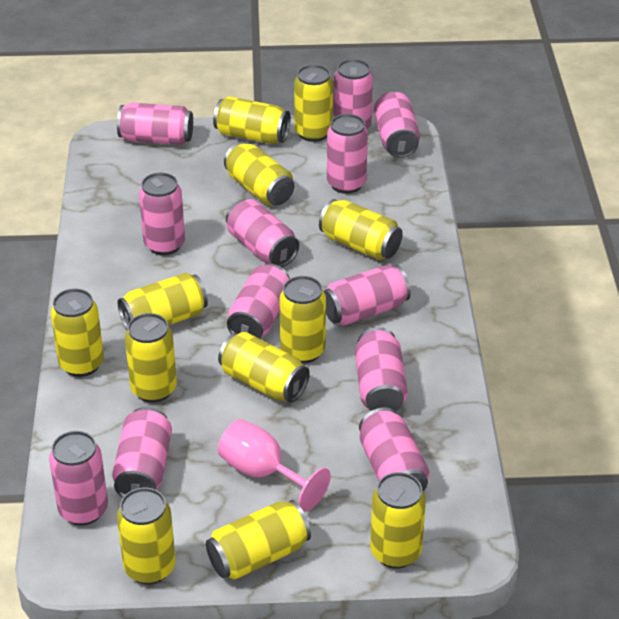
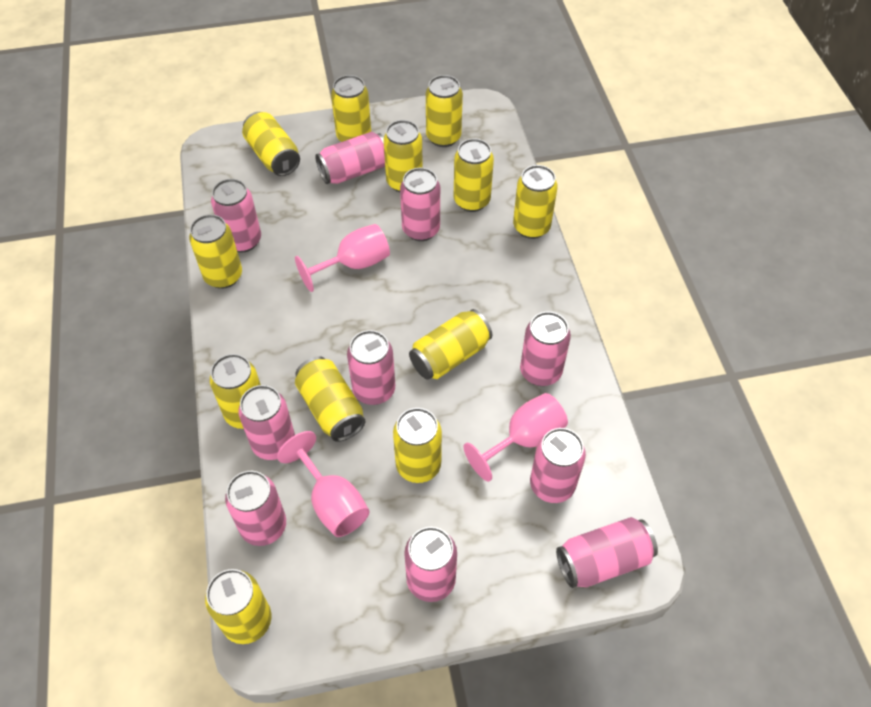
pink can: 12 -> 10
pink goblet: 1 -> 3

